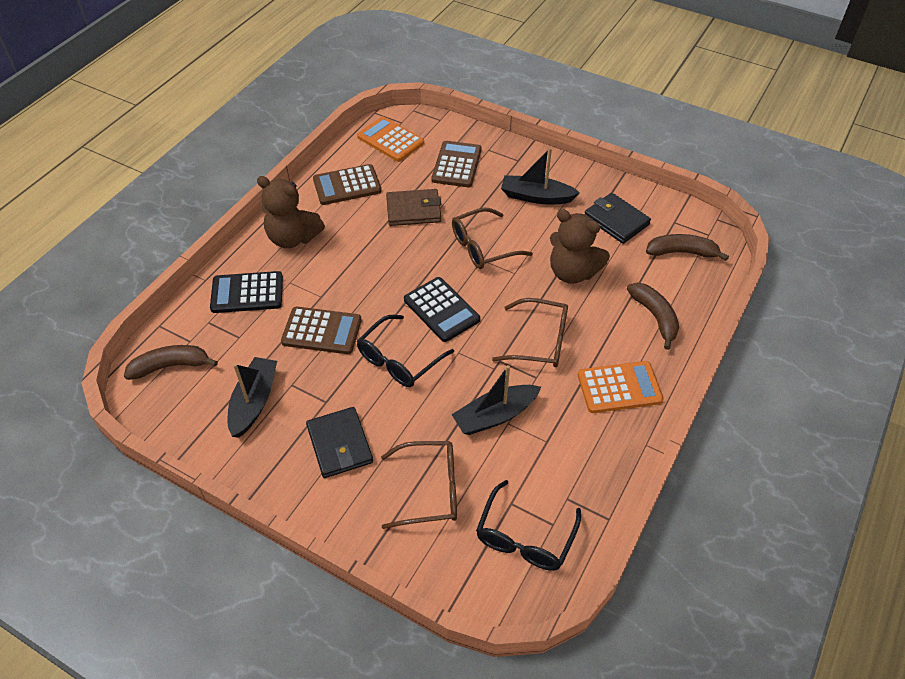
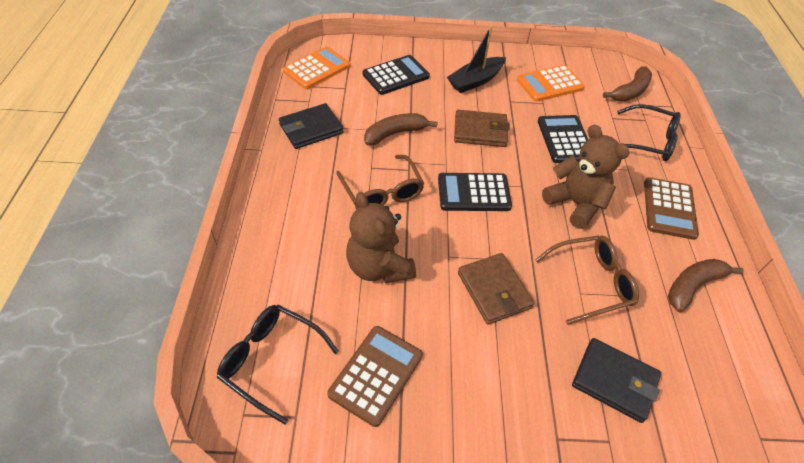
black boat: 3 -> 1
black calculator: 2 -> 3
brown calculator: 3 -> 2
brown glasses: 3 -> 2
brown wallet: 1 -> 2

